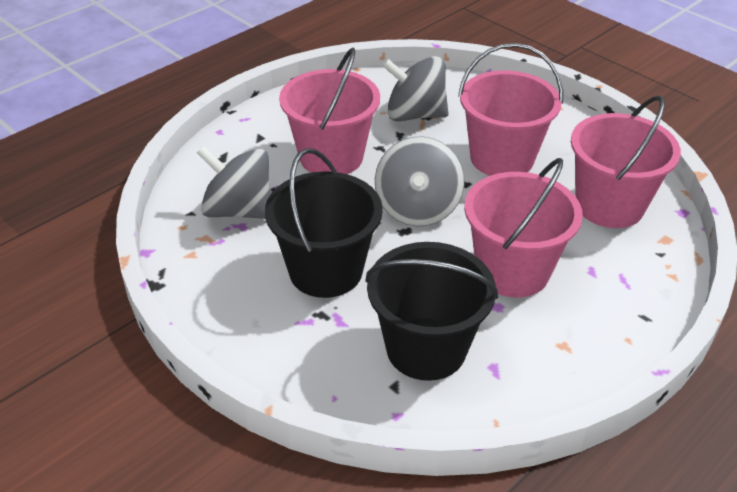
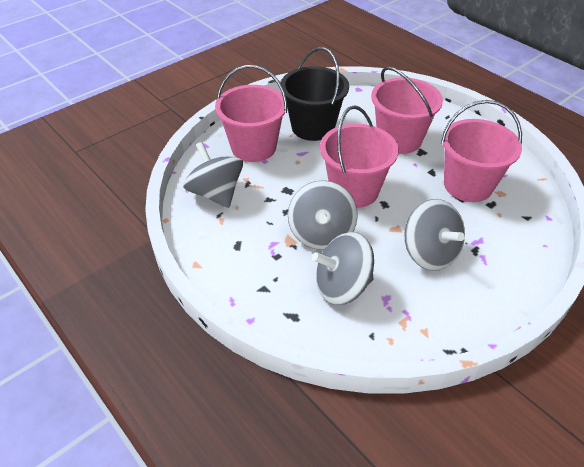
black bucket: 2 -> 1
grey spinning top: 3 -> 4

